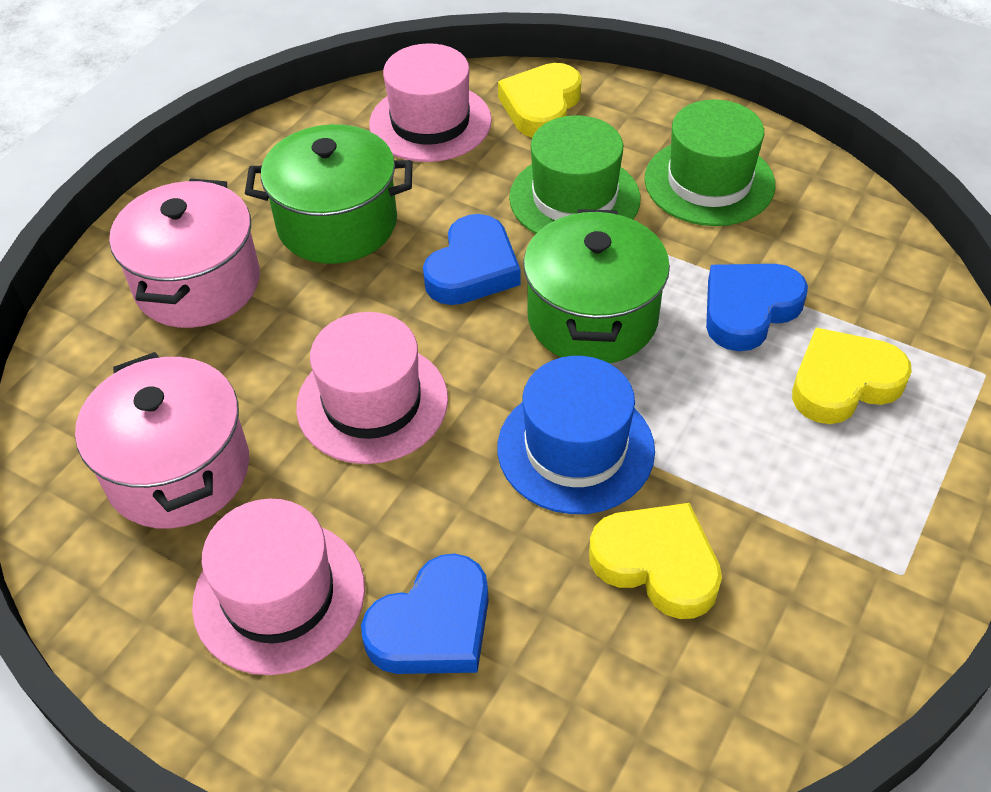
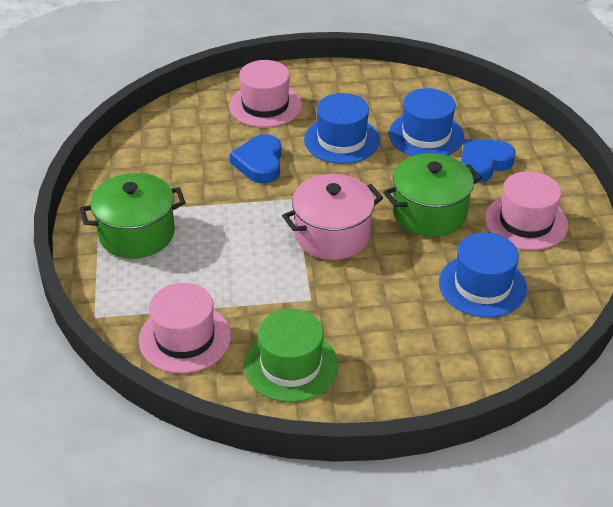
blue hat: 1 -> 3
blue heart: 3 -> 2
green hat: 2 -> 1
pink pot: 2 -> 1
yellow heart: 3 -> 0

